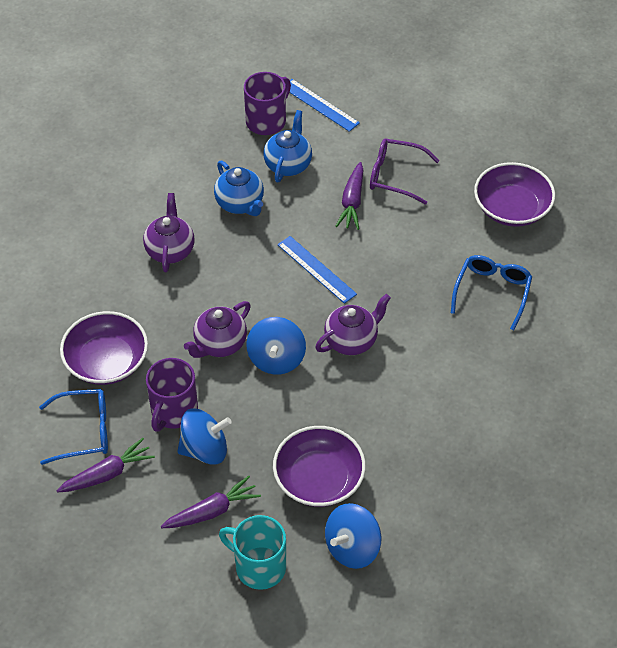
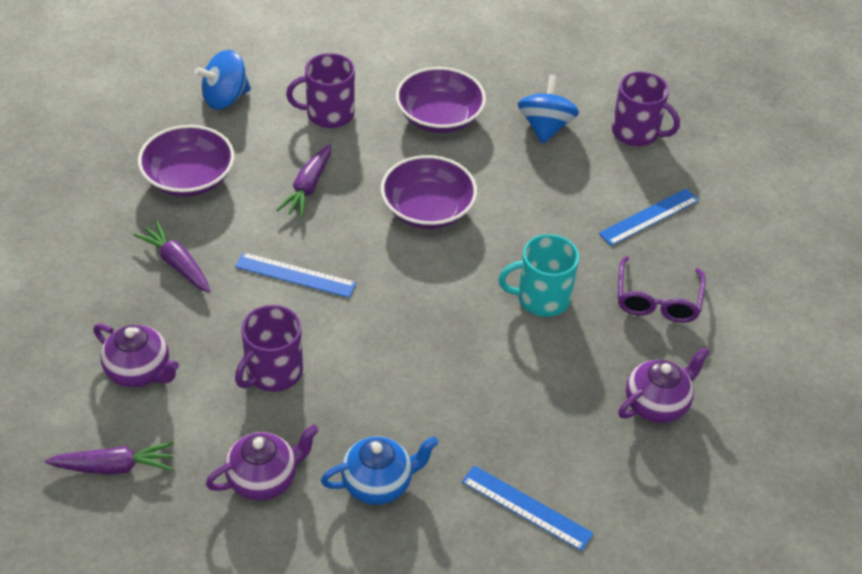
blue glasses: 2 -> 0
blue ruler: 2 -> 3
blue spinning top: 3 -> 2
blue teapot: 2 -> 1
purple mug: 2 -> 3

